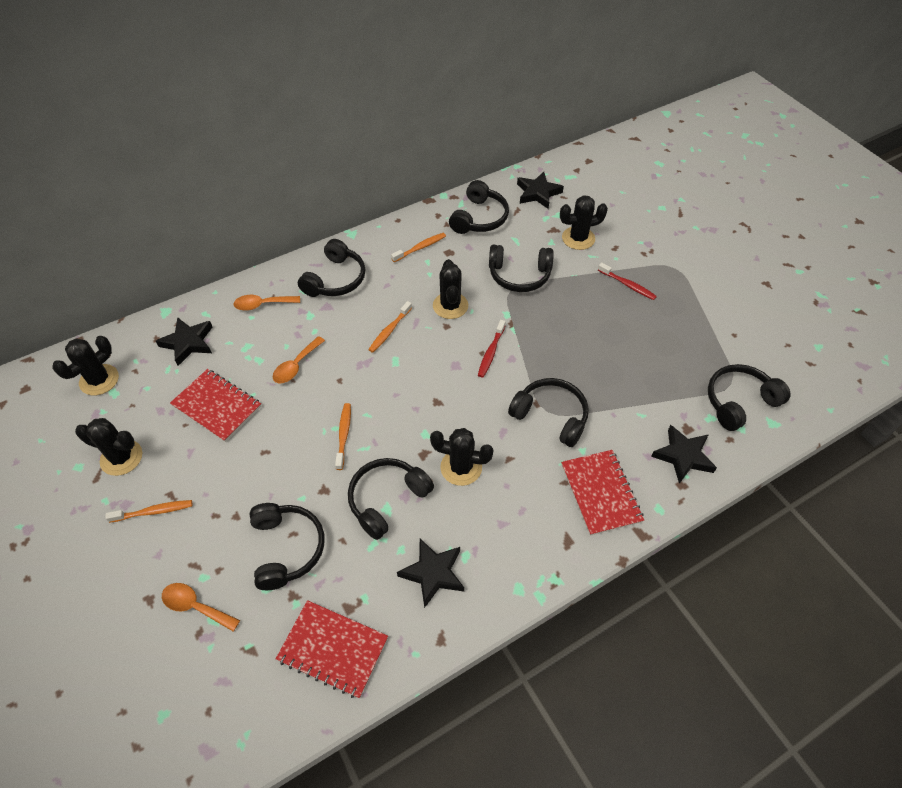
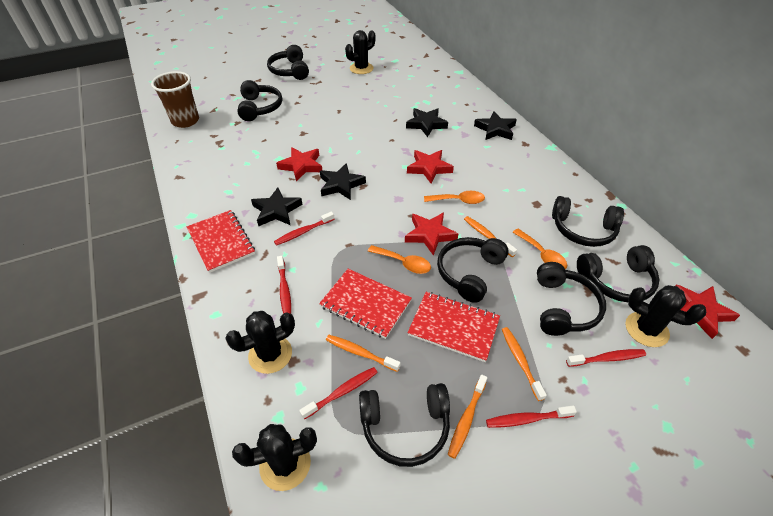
black cactus: 5 -> 4
brown cup: 0 -> 1
red star: 0 -> 4
red toothbrush: 2 -> 5

